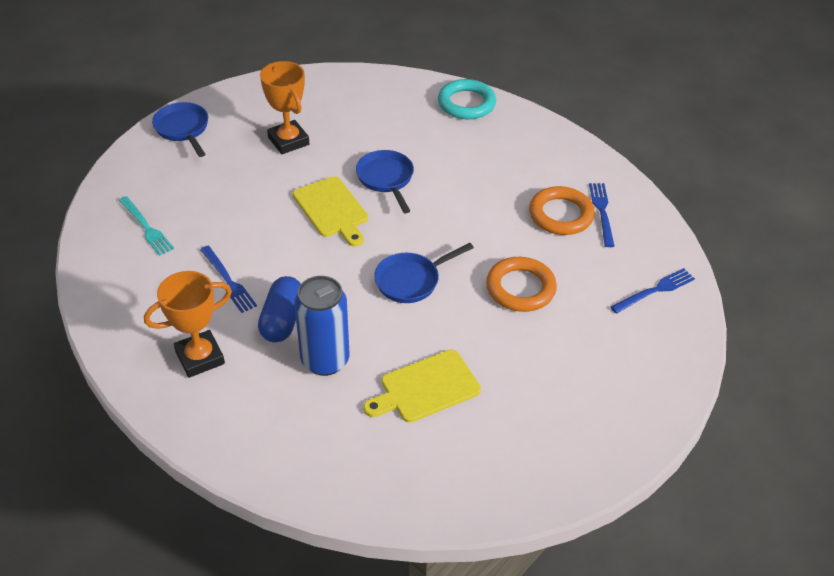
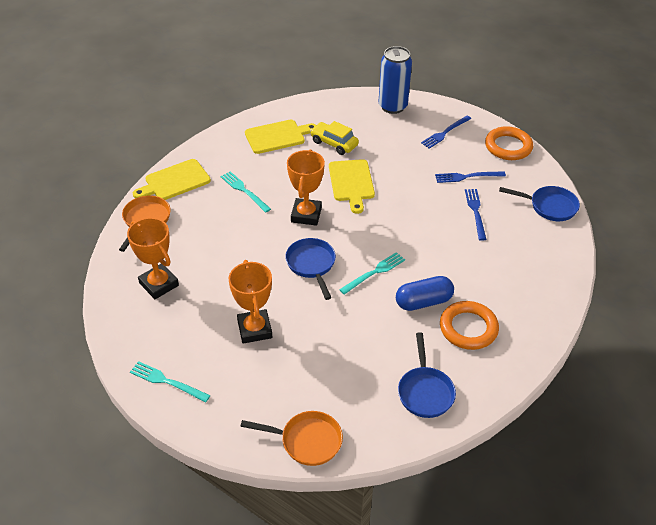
orange pan: 0 -> 2
orange trophy: 2 -> 3
turquoise fork: 1 -> 3
turquoise ring: 1 -> 0
yellow car: 0 -> 1
yellow cutting board: 2 -> 3

